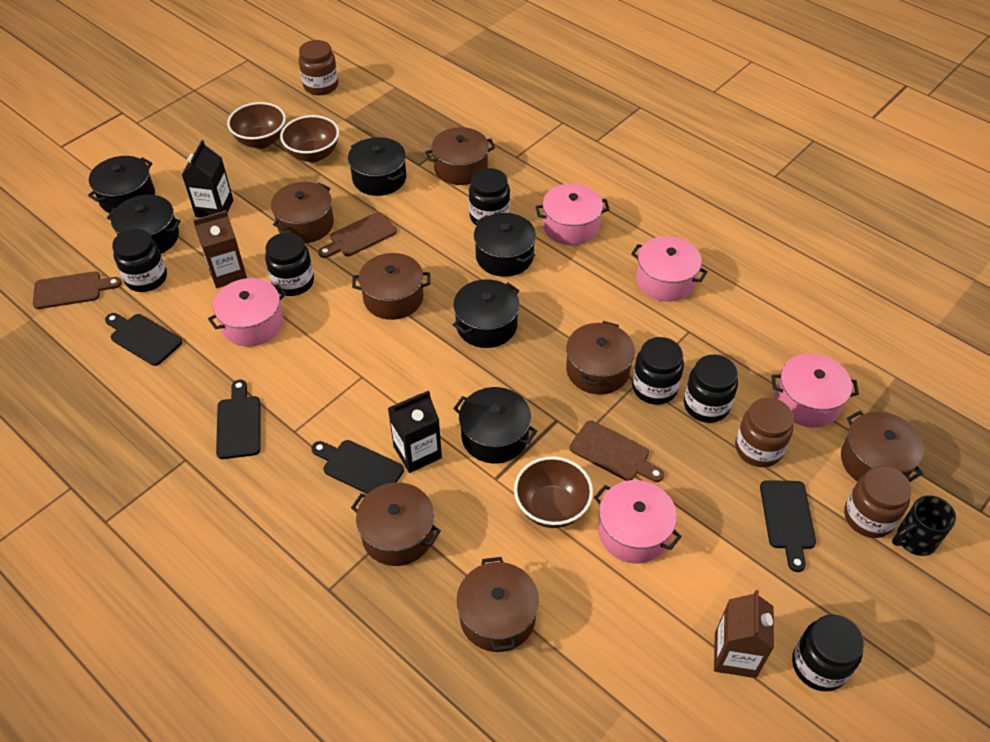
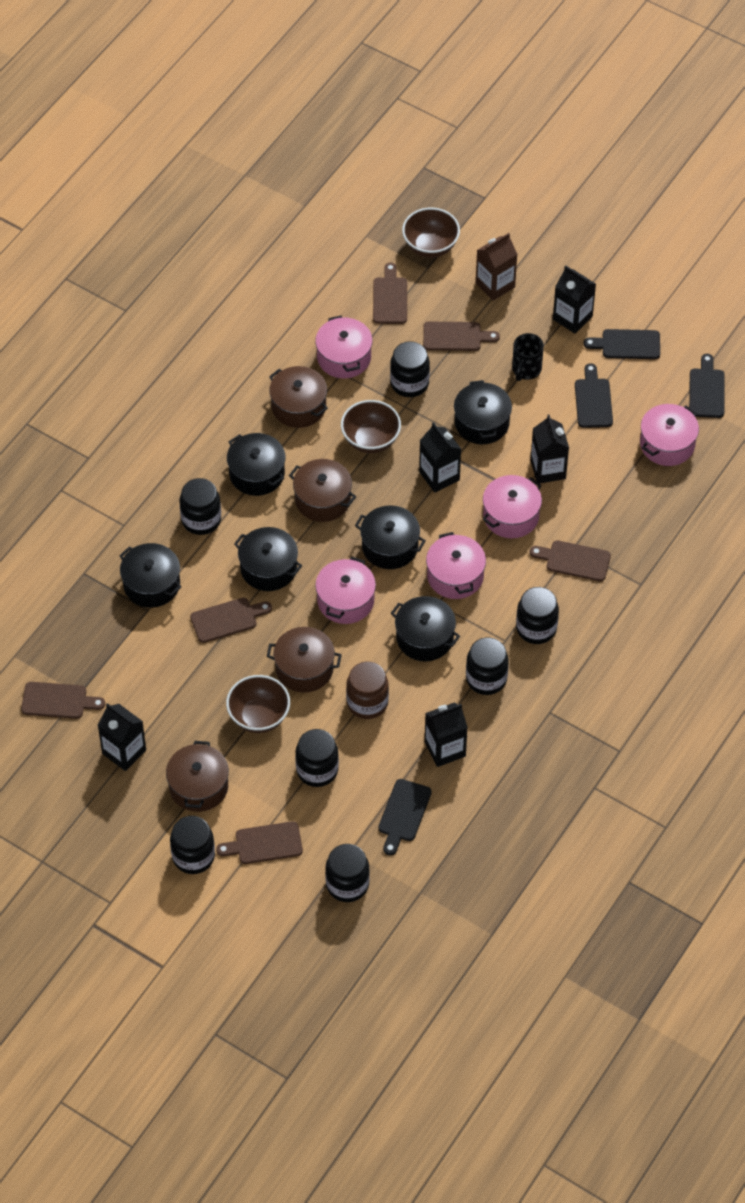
black carton: 2 -> 5
black jar: 6 -> 7
brown carton: 2 -> 1
brown cutting board: 3 -> 6
brown jar: 3 -> 1
brown pot: 7 -> 4

